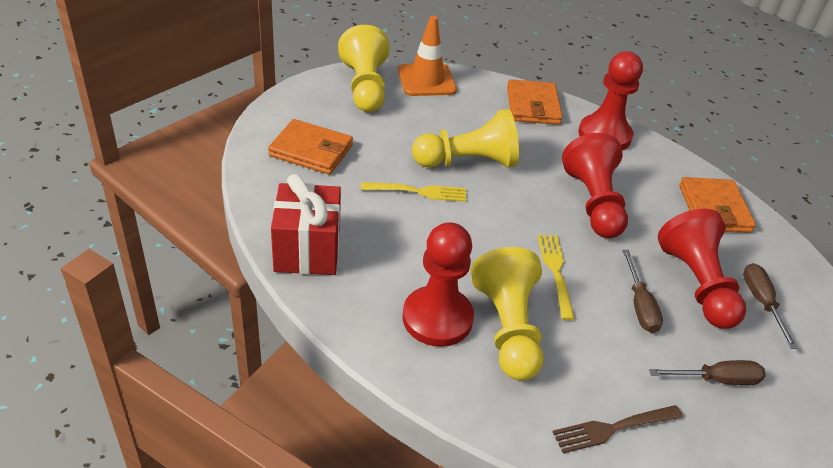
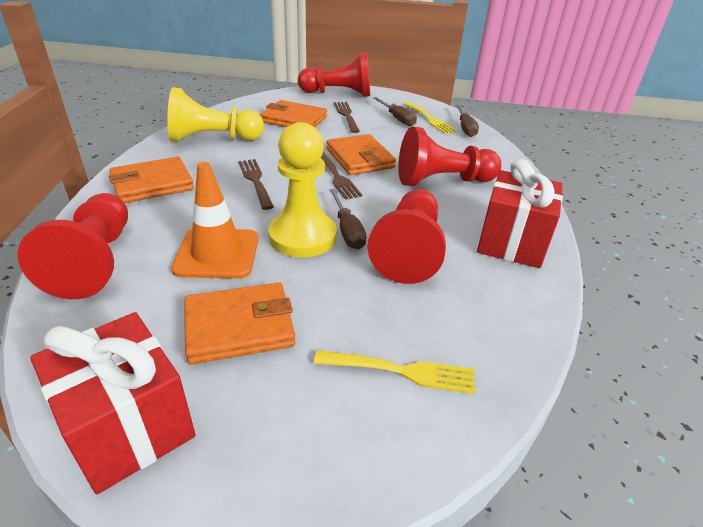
brown fork: 1 -> 3
orange wallet: 3 -> 4
red gift: 1 -> 2
yellow pawn: 3 -> 2

